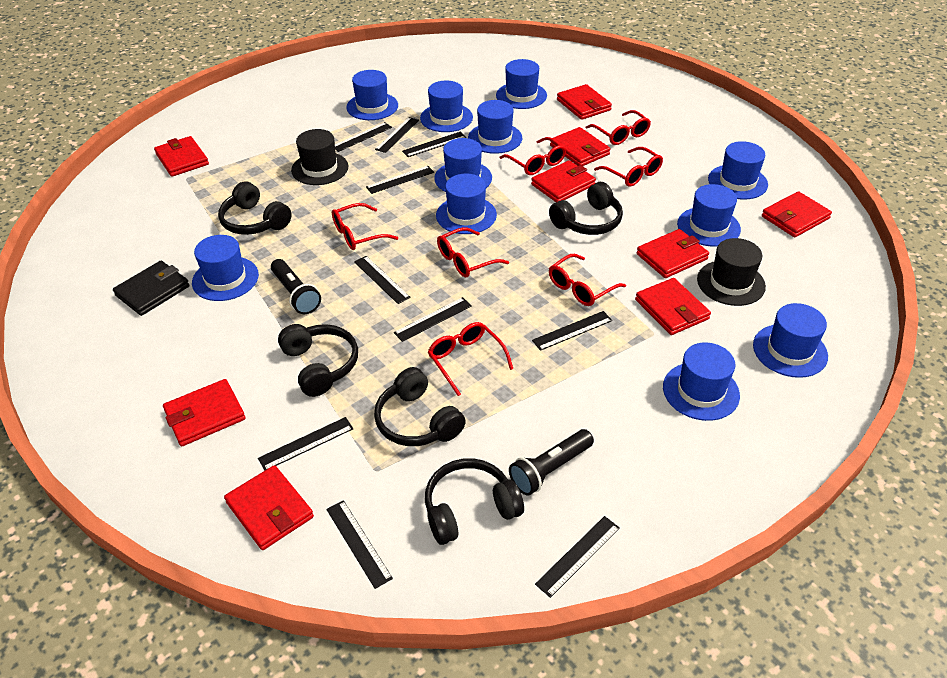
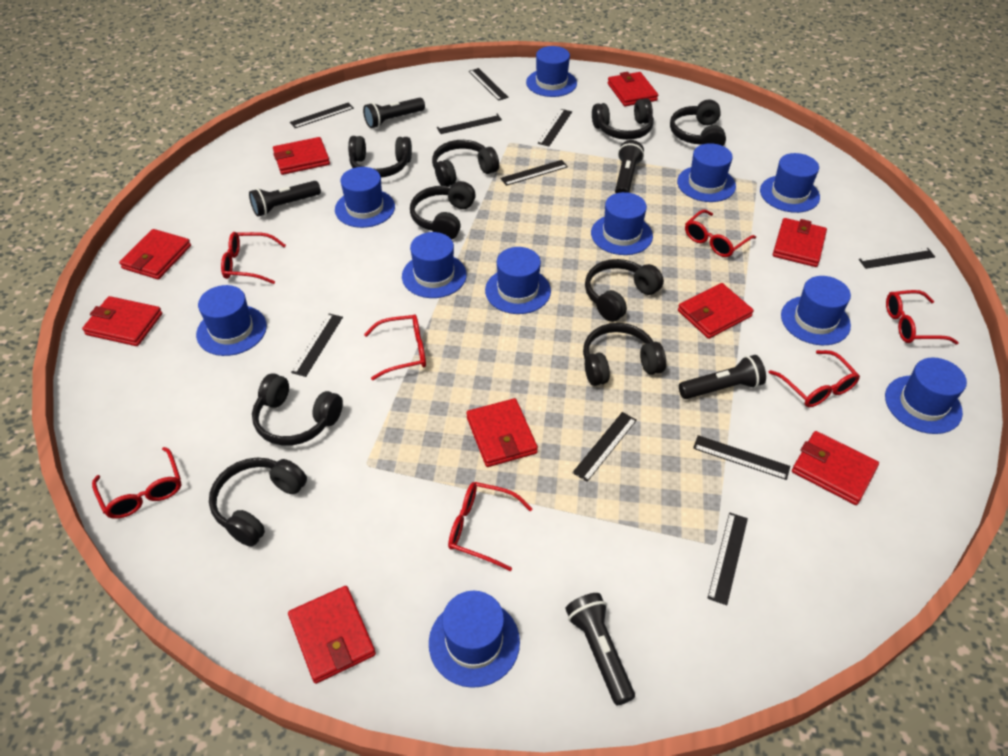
black flashlight: 2 -> 5
black hat: 2 -> 0
black headphones: 5 -> 9
black wallet: 1 -> 0

